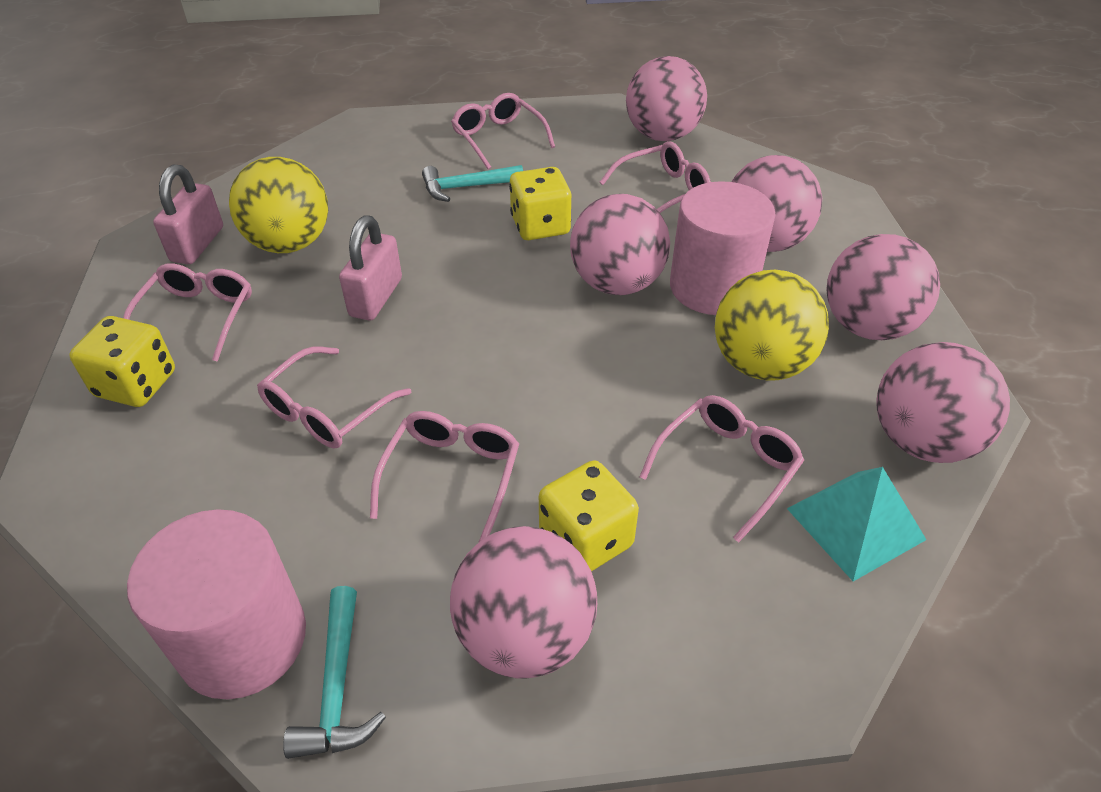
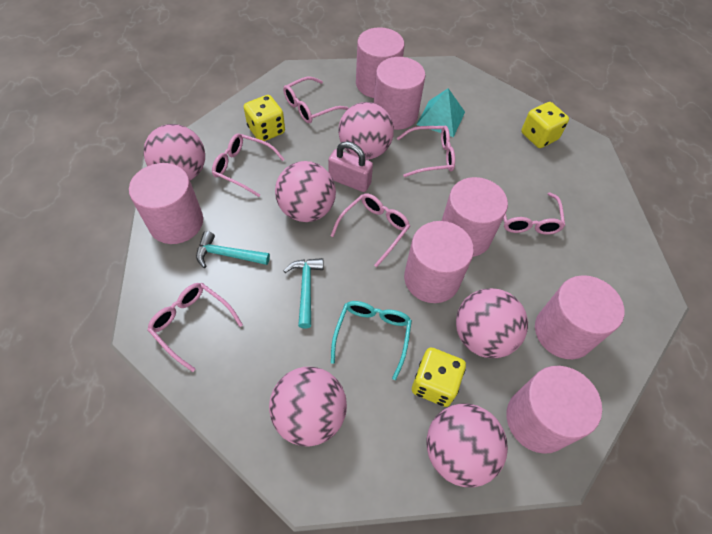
pink cylinder: 2 -> 7
pink padlock: 2 -> 1
turquoise glasses: 0 -> 1
yellow ball: 2 -> 0

